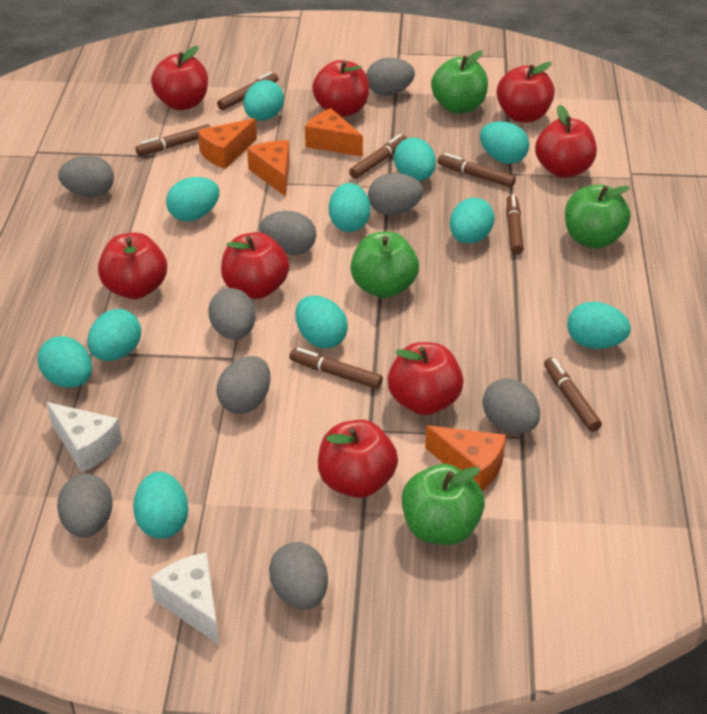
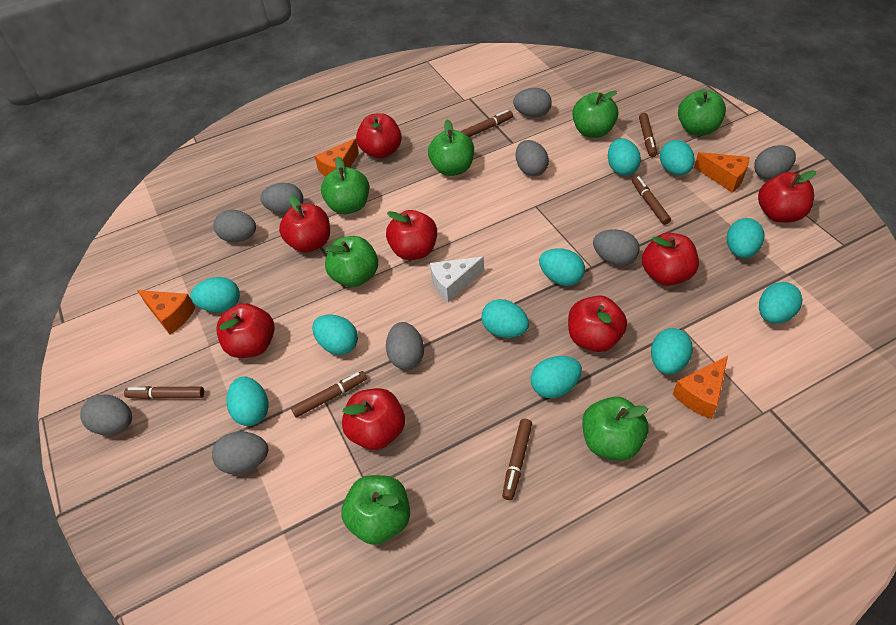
brown marker: 7 -> 6
green apple: 4 -> 7
white cheese: 2 -> 1

